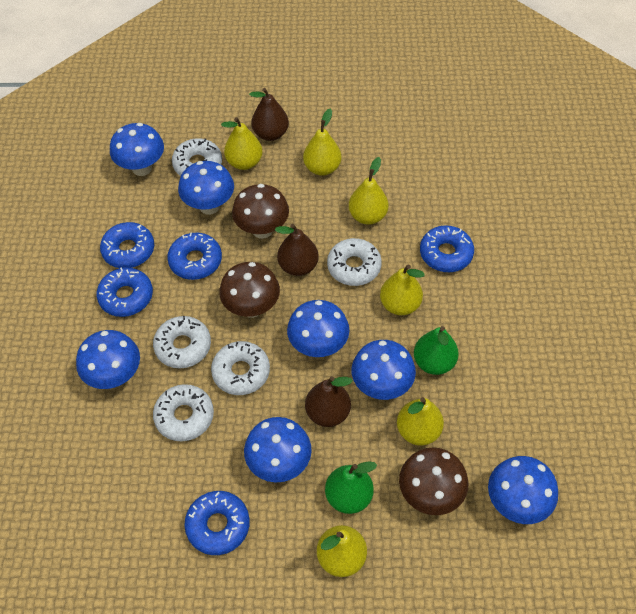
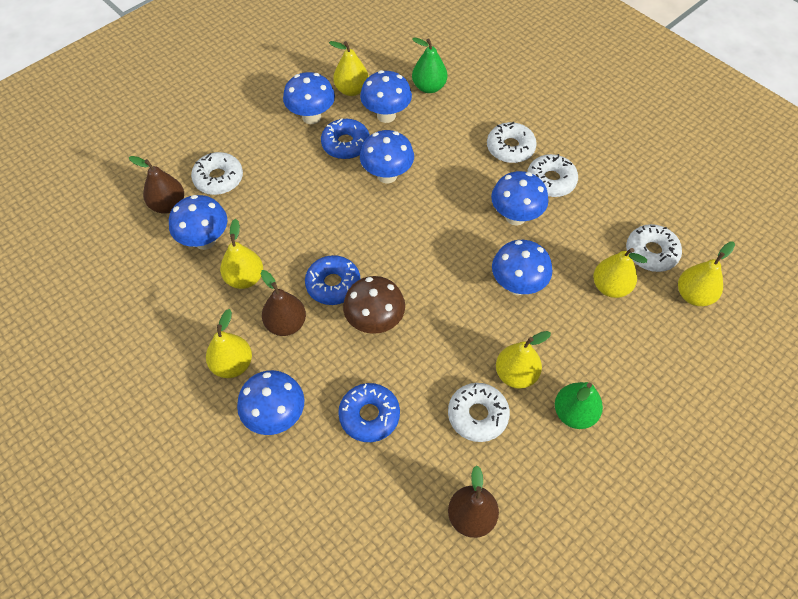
blue donut: 5 -> 3
brown mushroom: 3 -> 1

